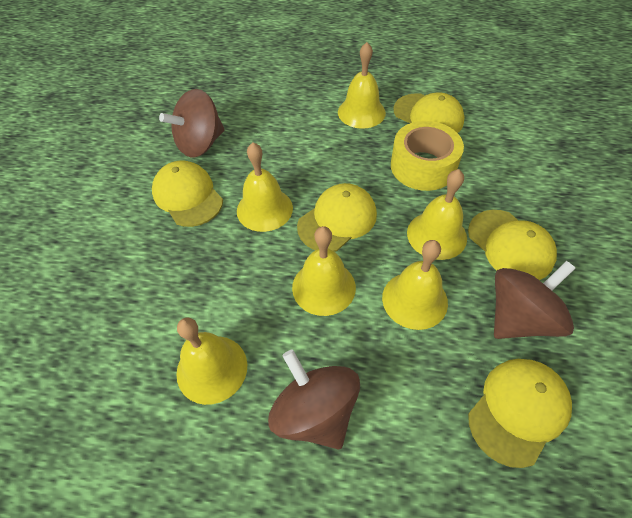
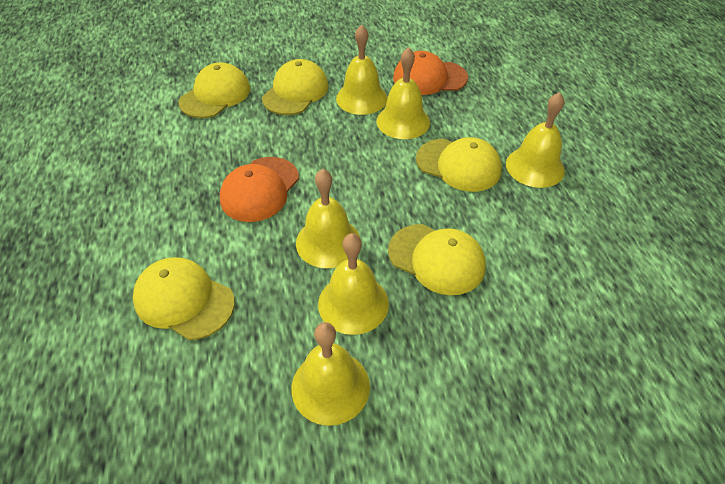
brown spinning top: 3 -> 0
orange cap: 0 -> 2
yellow tape: 1 -> 0

